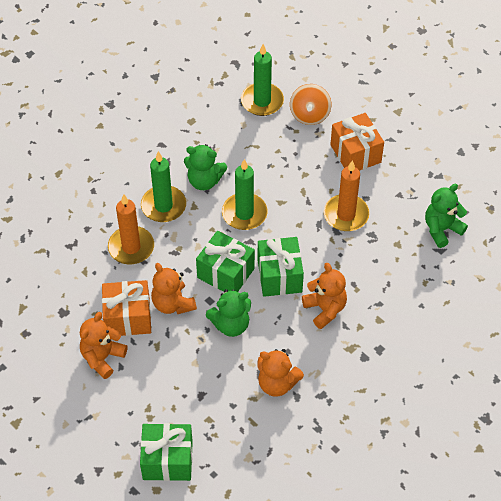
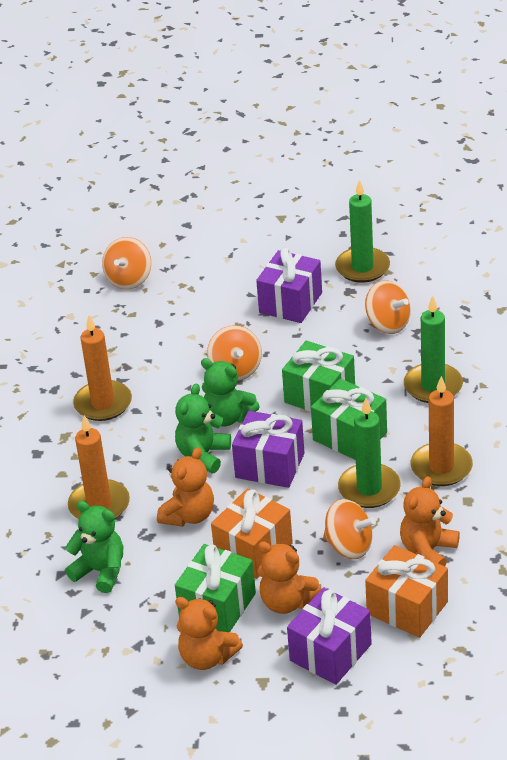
orange candle: 2 -> 3
orange spinning top: 1 -> 4
purple gift: 0 -> 3

